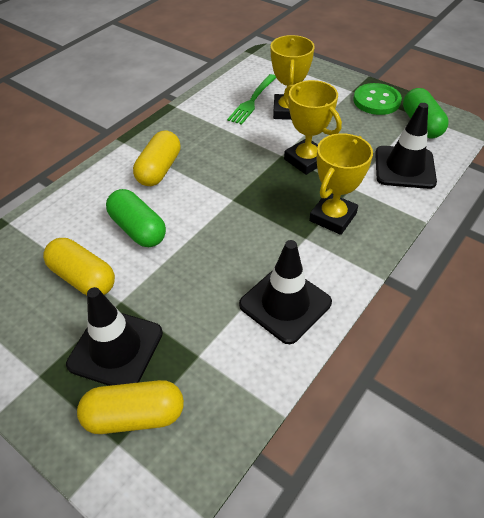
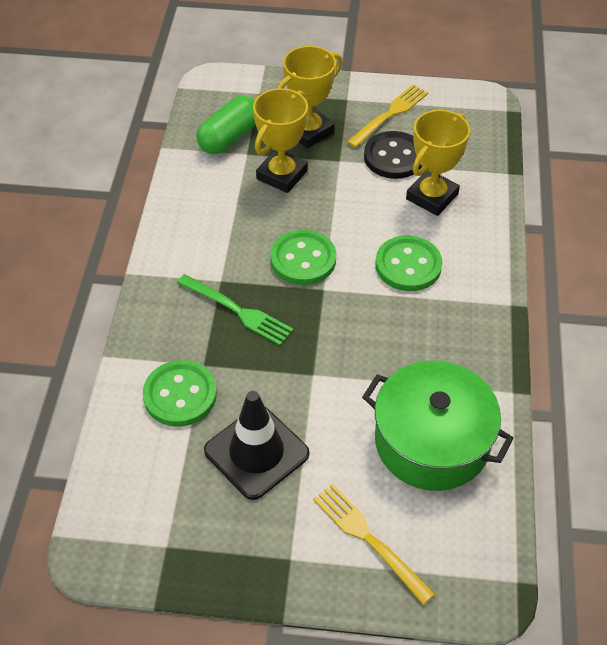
black button: 0 -> 1
black traffic cone: 3 -> 1
green button: 1 -> 3
green capsule: 2 -> 1
green pot: 0 -> 1
yellow capsule: 3 -> 0
yellow fork: 0 -> 2

